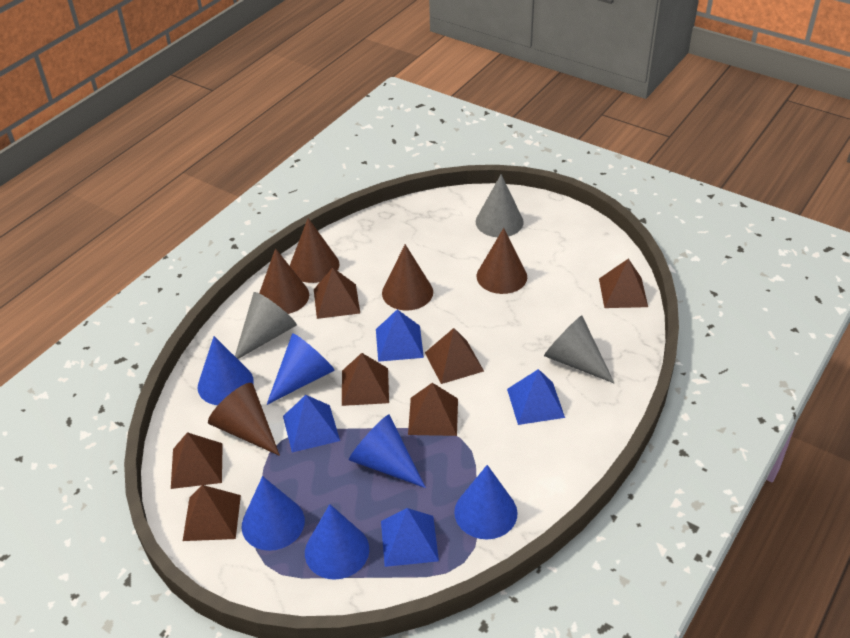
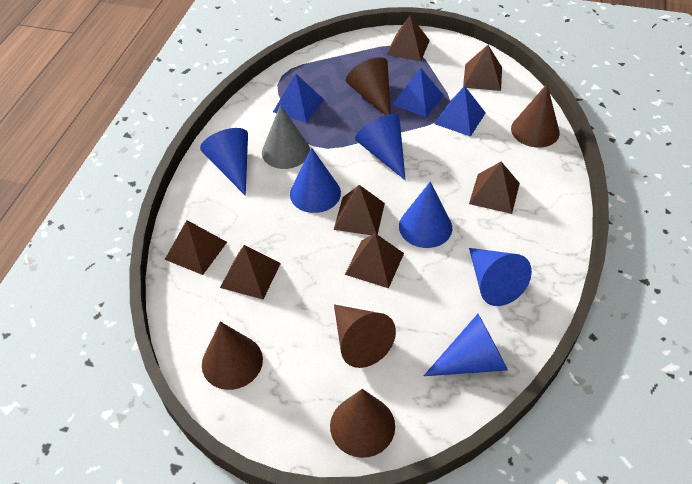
blue pyramid: 4 -> 3
grey cone: 3 -> 1

